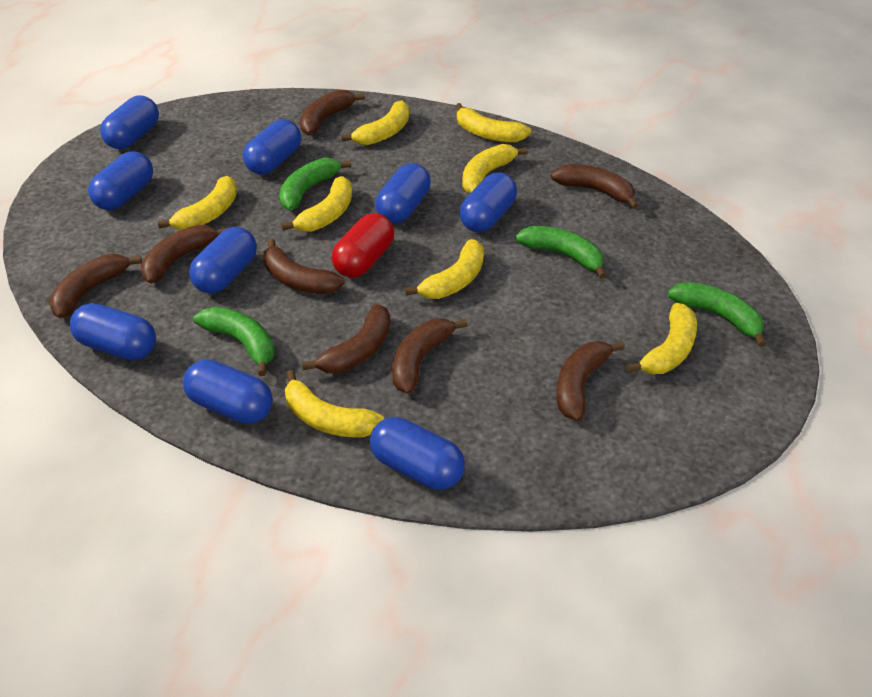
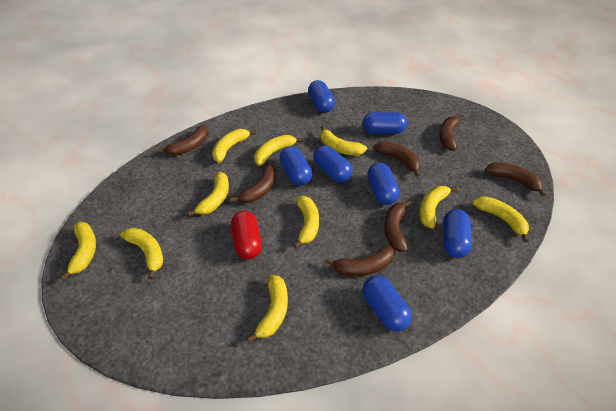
blue capsule: 9 -> 7
brown banana: 8 -> 7
green banana: 4 -> 0
yellow banana: 8 -> 10

